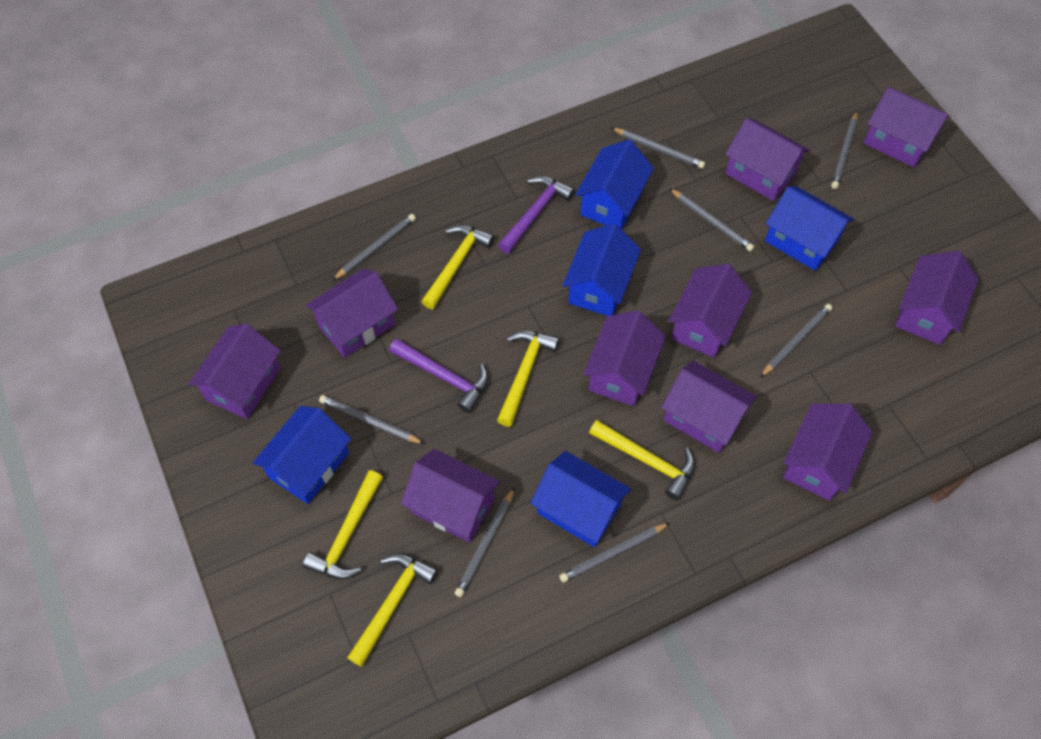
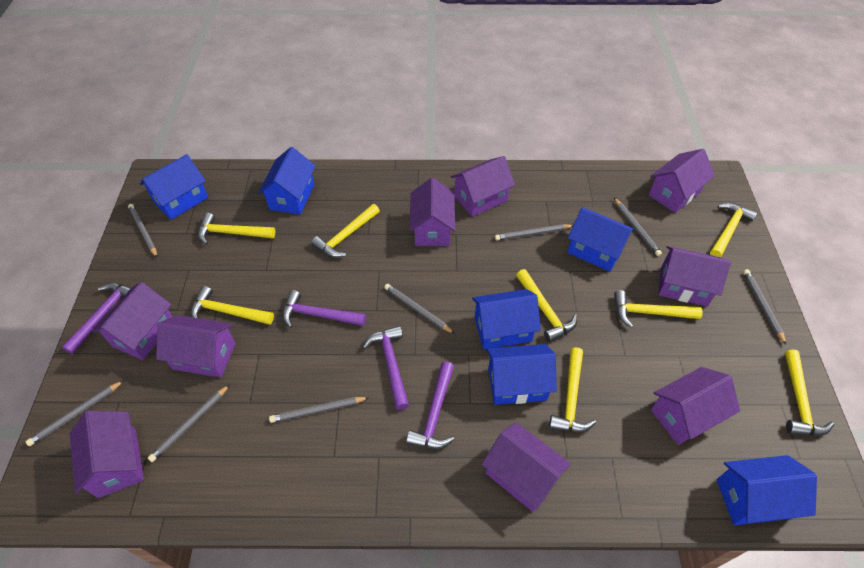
blue house: 5 -> 6
purple hammer: 2 -> 4
purple house: 10 -> 9
yellow hammer: 5 -> 8

